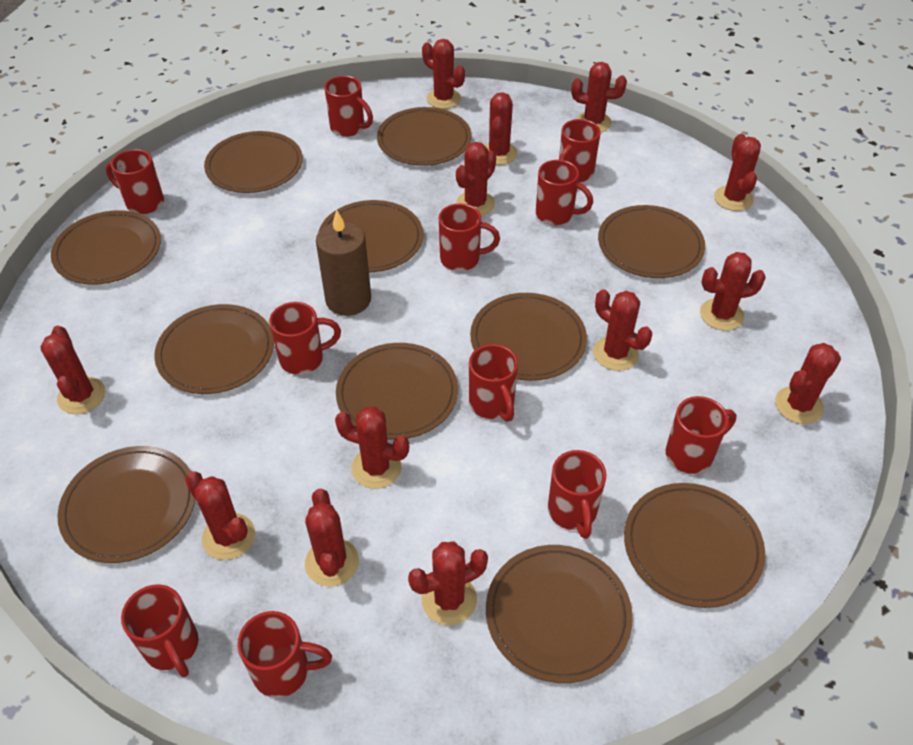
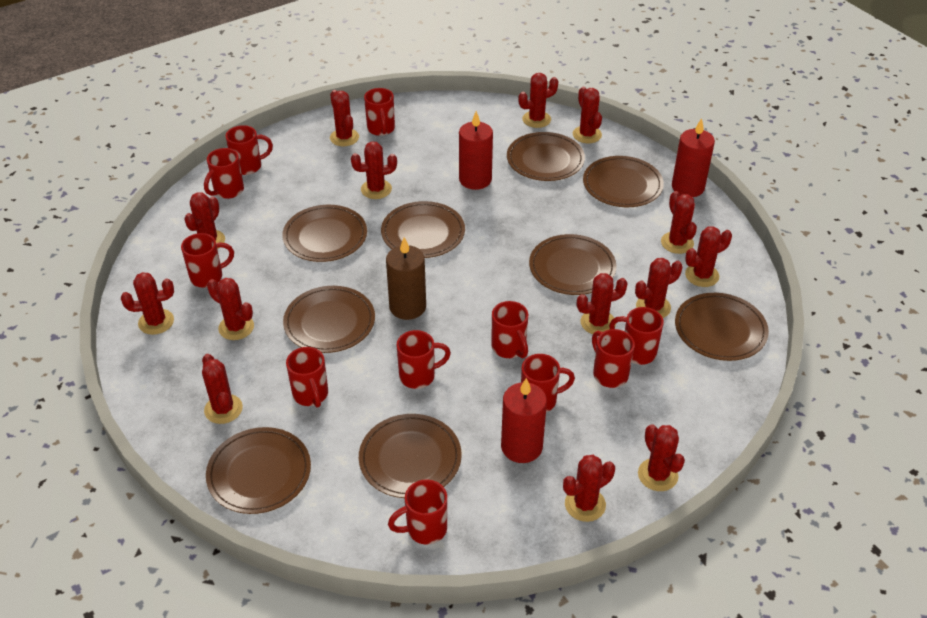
brown plate: 11 -> 9
red cactus: 13 -> 14
red candle: 0 -> 3

